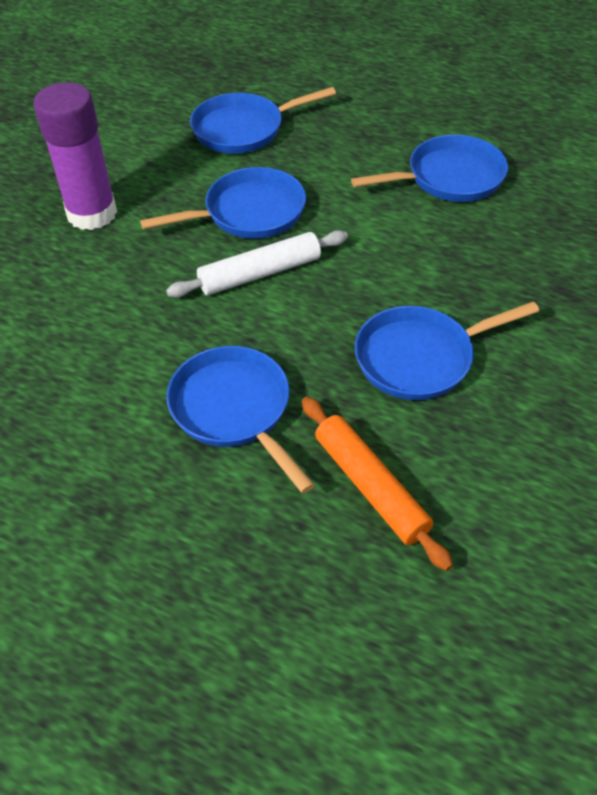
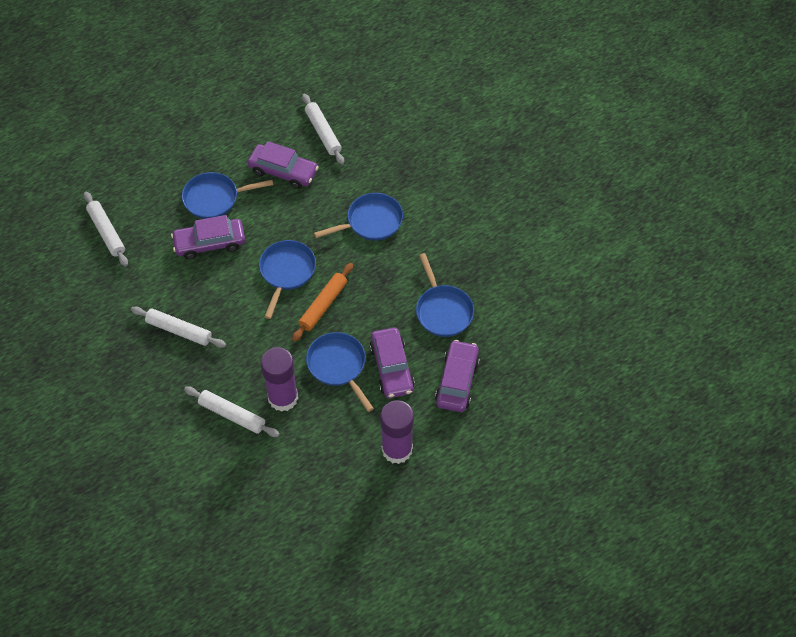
purple car: 0 -> 4
purple glue stick: 1 -> 2
white rolling pin: 1 -> 4

